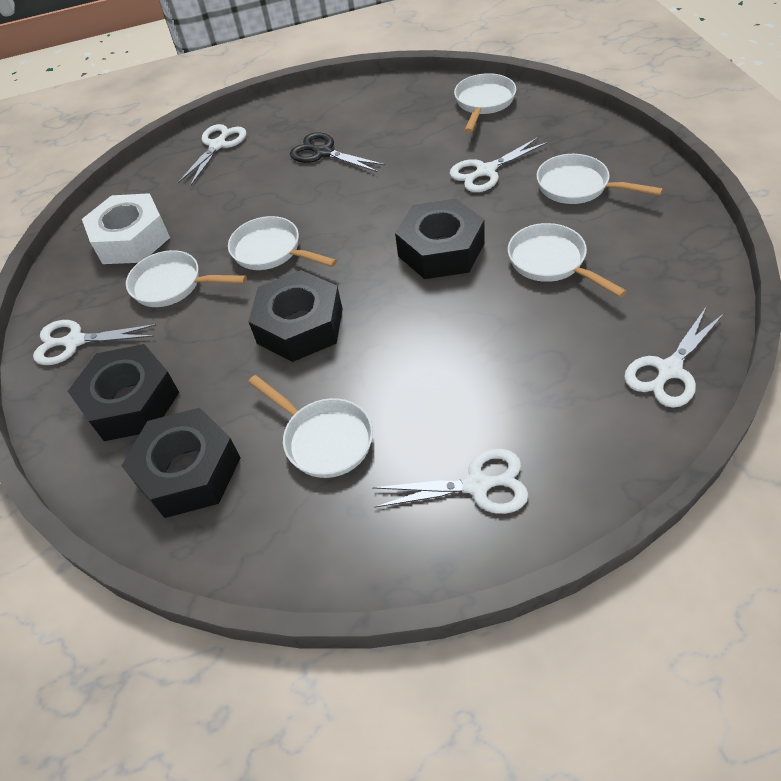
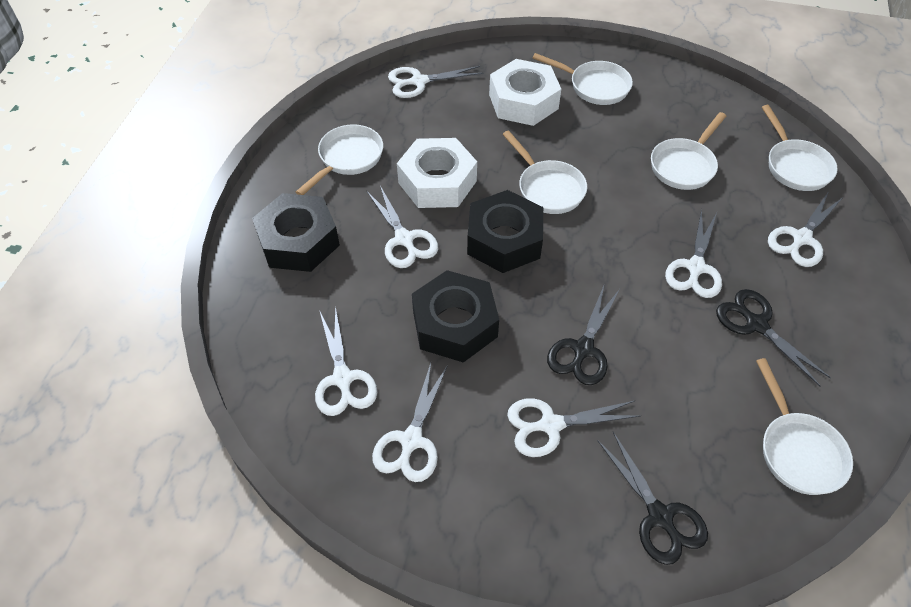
black nut: 4 -> 3
black scissors: 1 -> 3
white nut: 1 -> 2
white scissors: 5 -> 7

